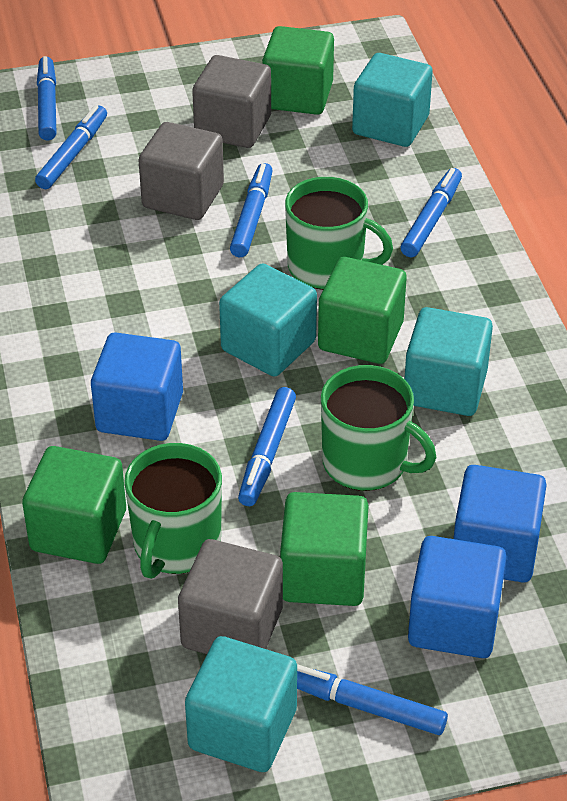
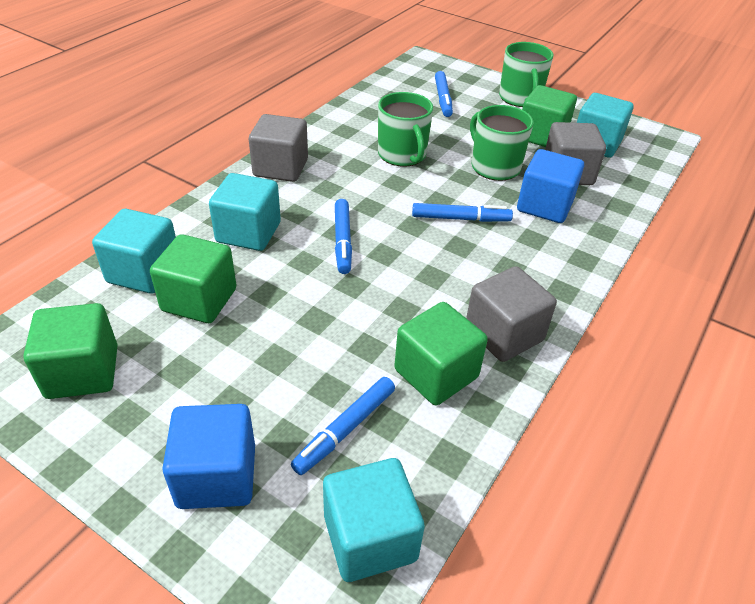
blue cube: 3 -> 2
blue marker: 6 -> 4

